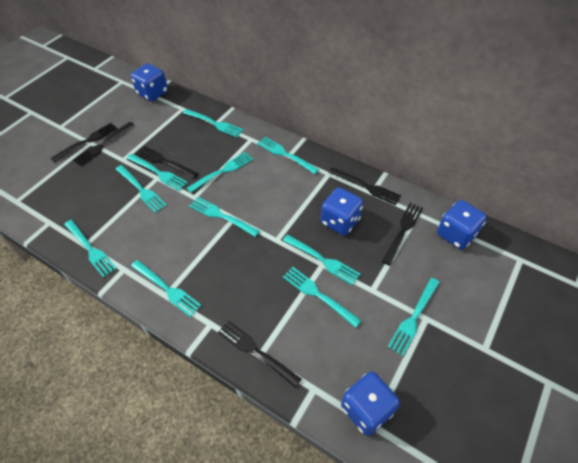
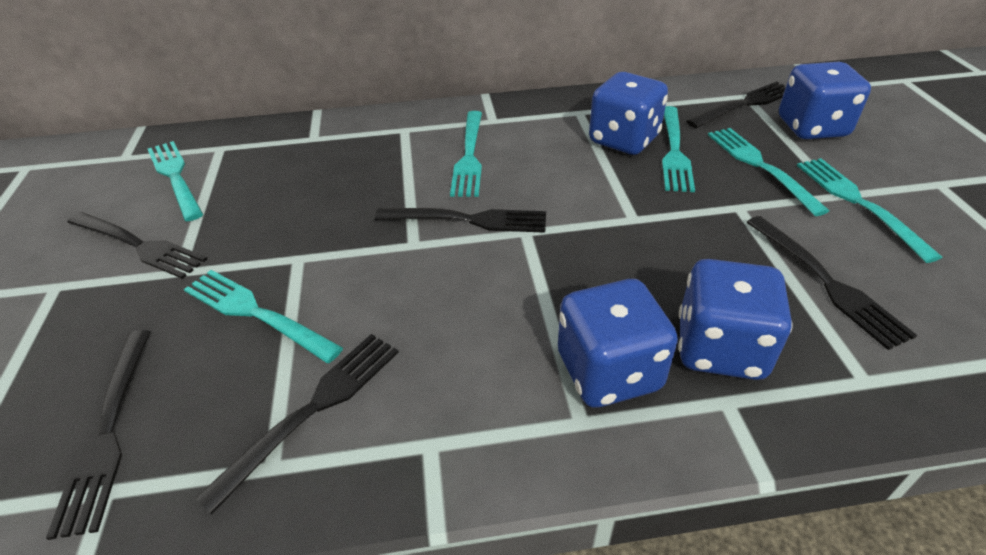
turquoise fork: 11 -> 6

